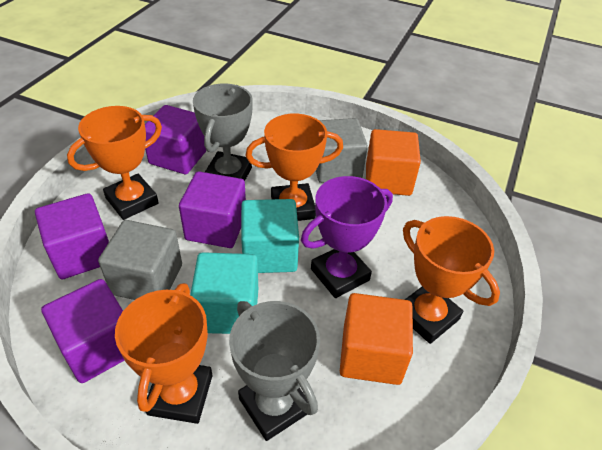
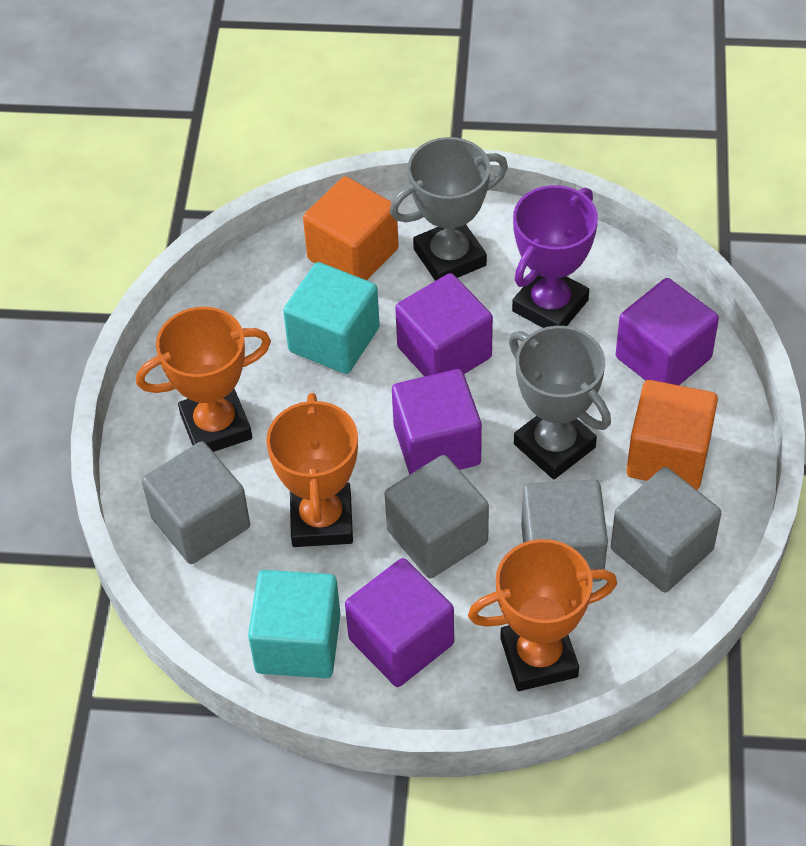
grey cube: 2 -> 4
orange trophy: 4 -> 3

